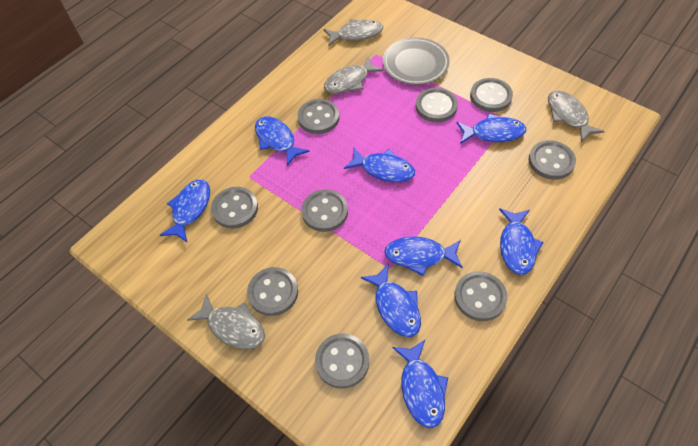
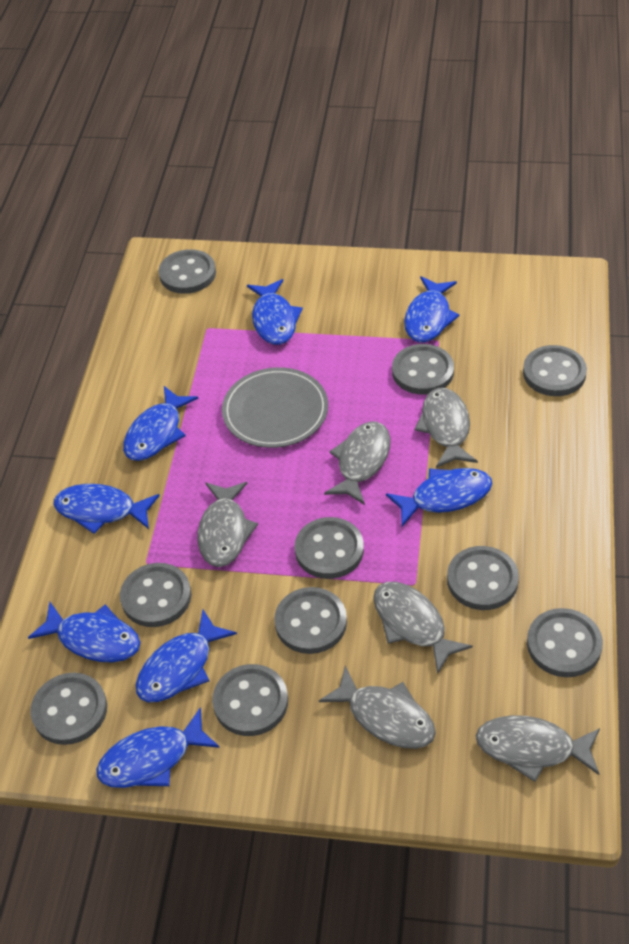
grey button: 9 -> 10
grey fish: 4 -> 6

